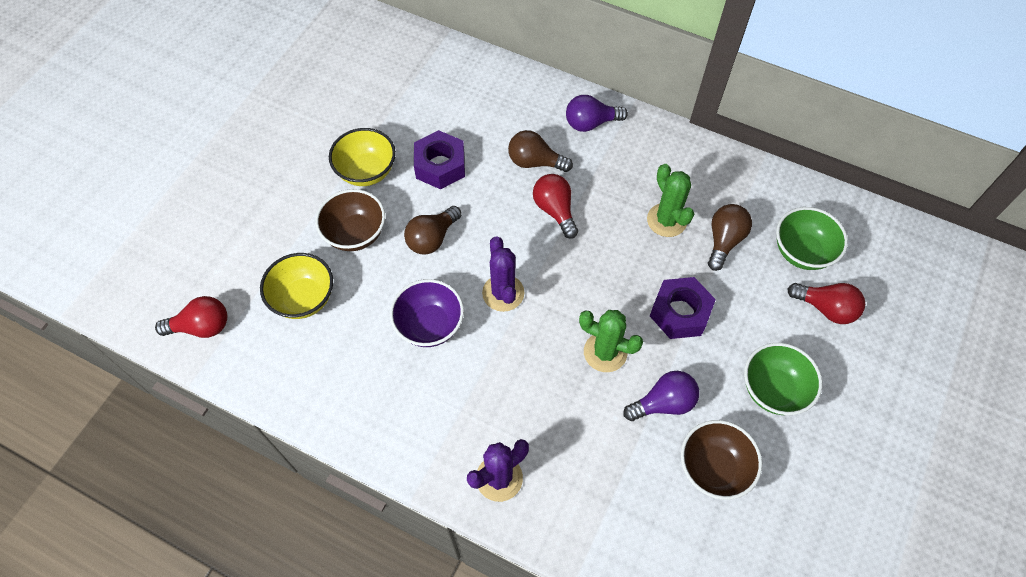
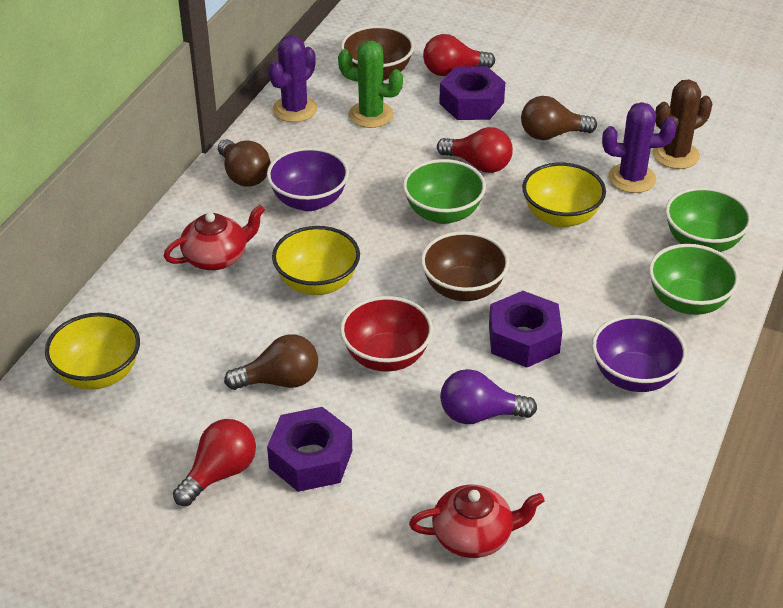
brown cactus: 0 -> 1
green bowl: 2 -> 3
green cactus: 2 -> 1
purple bowl: 1 -> 2
purple light bulb: 2 -> 1
purple nut: 2 -> 3
red bowl: 0 -> 1
red teapot: 0 -> 2
yellow bowl: 2 -> 3

